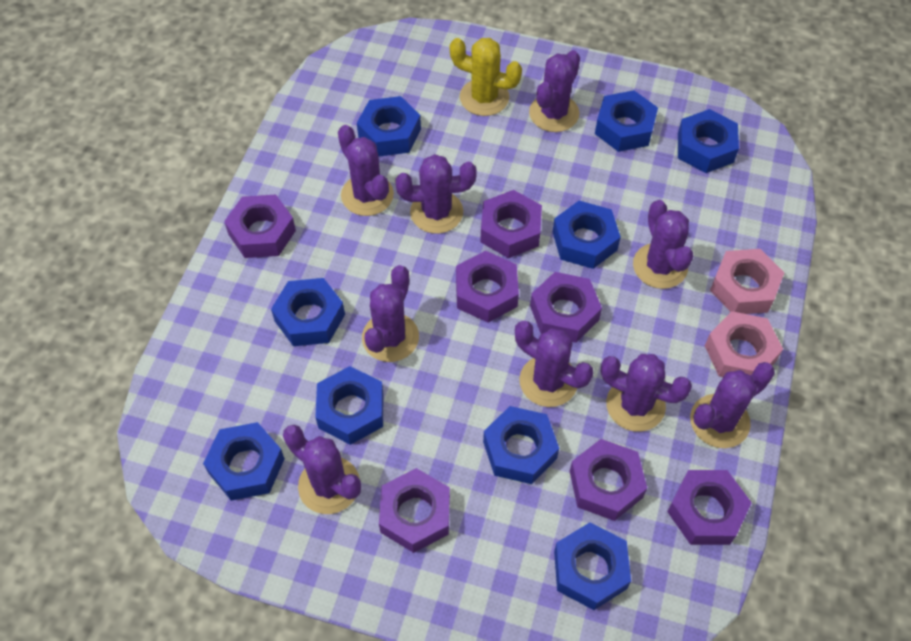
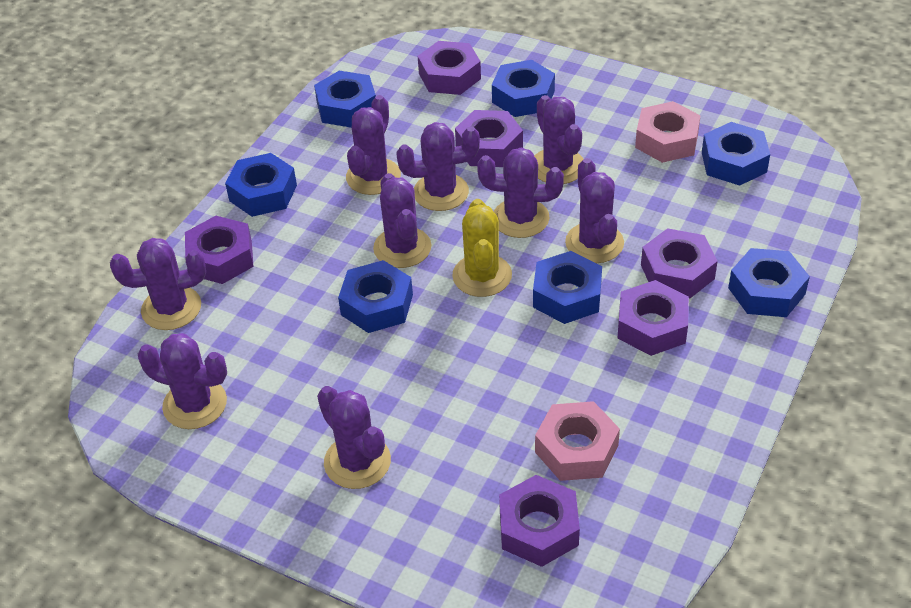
blue nut: 9 -> 7
purple nut: 7 -> 6

